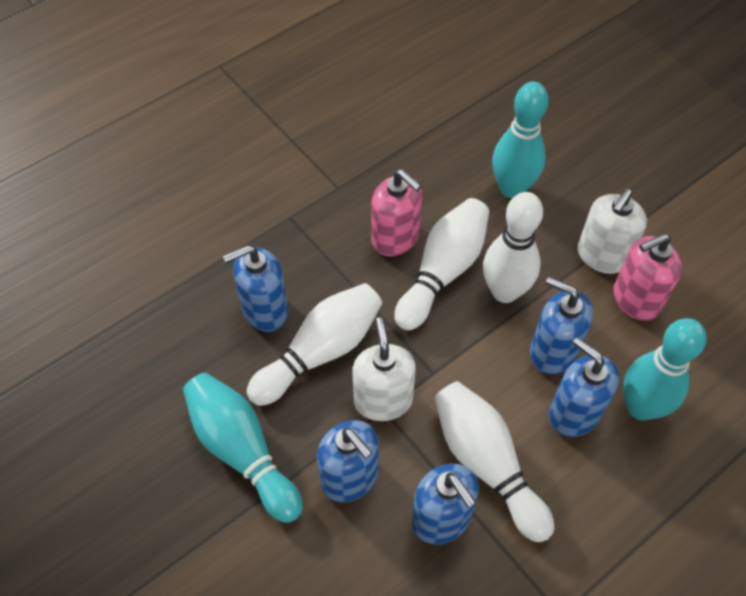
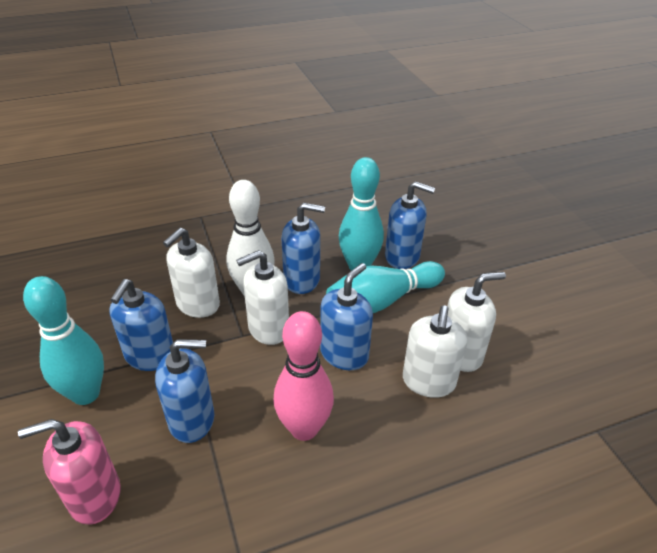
pink bowling pin: 0 -> 1
pink soap dispenser: 2 -> 1
white bowling pin: 4 -> 1
white soap dispenser: 2 -> 4

